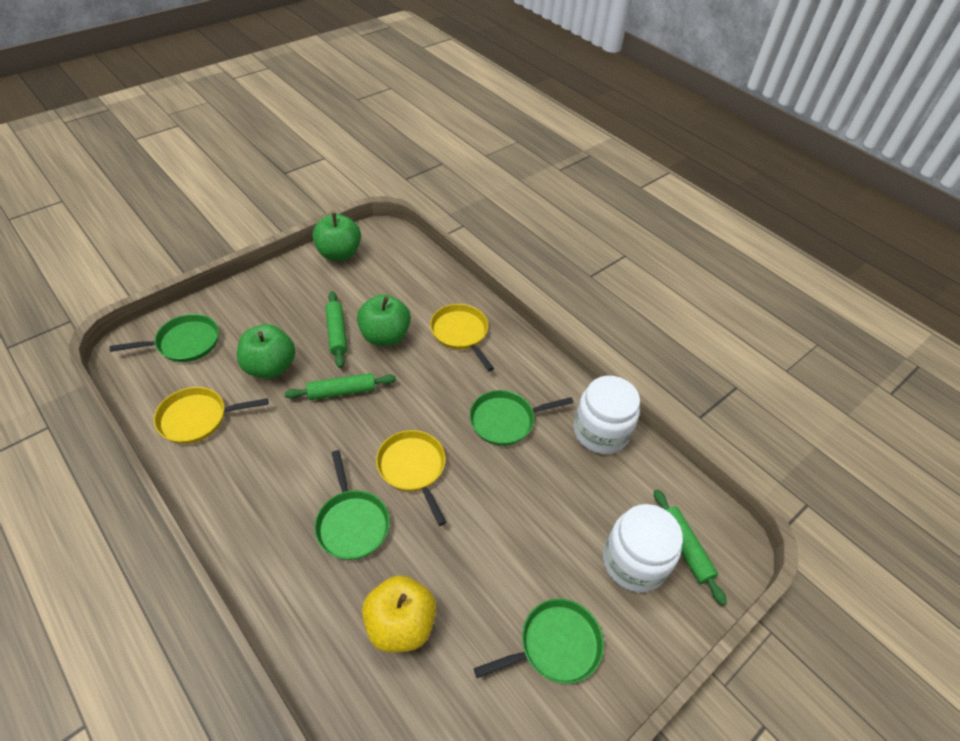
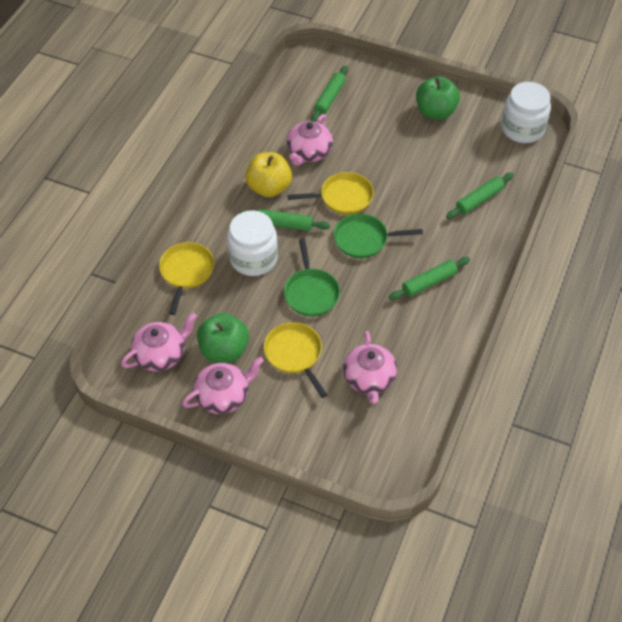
green apple: 3 -> 2
green pan: 4 -> 2
green rolling pin: 3 -> 4
pink teapot: 0 -> 4

